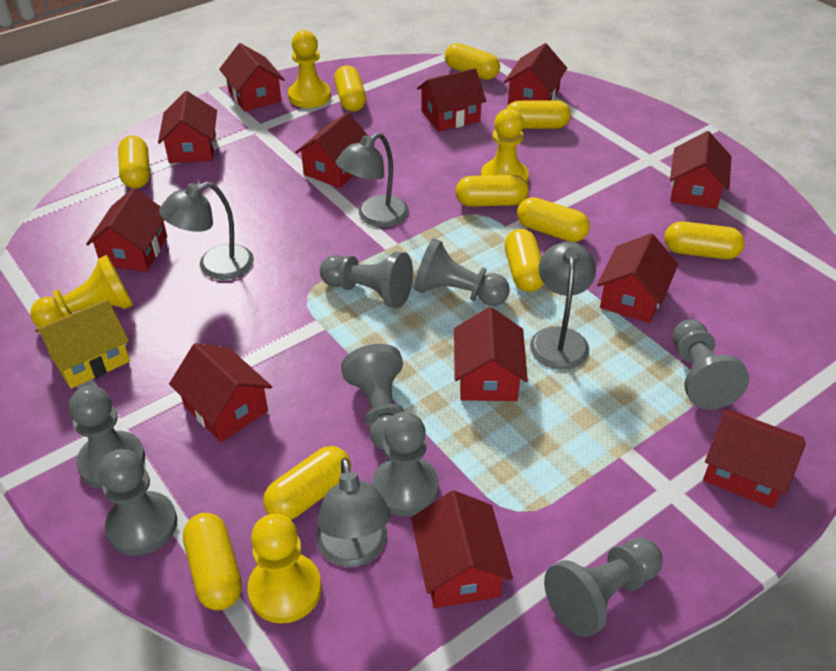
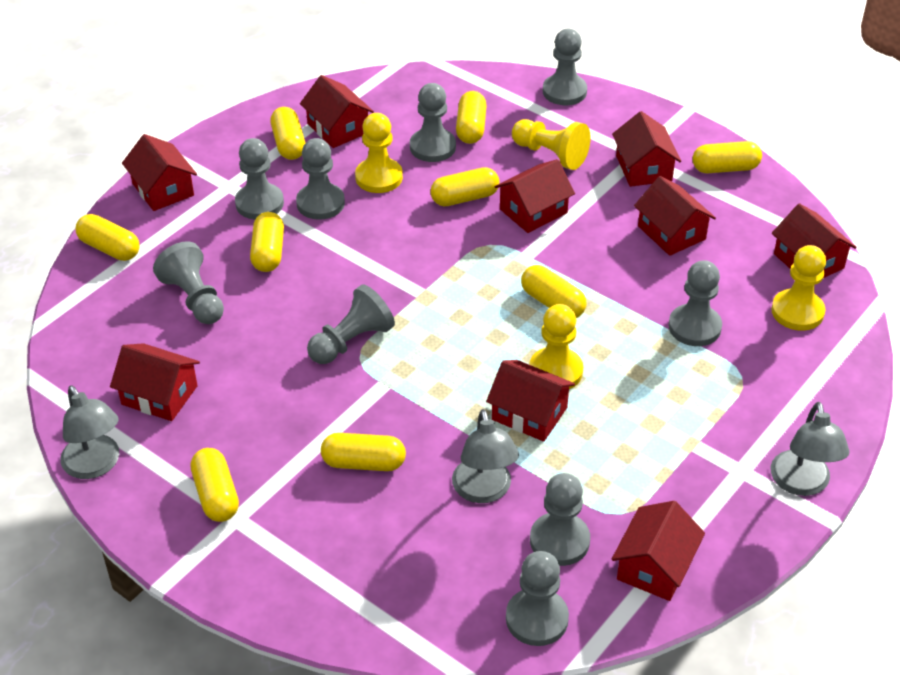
grey lamp: 4 -> 3
grey pawn: 8 -> 9
red house: 12 -> 9
yellow capsule: 10 -> 9
yellow house: 1 -> 0

